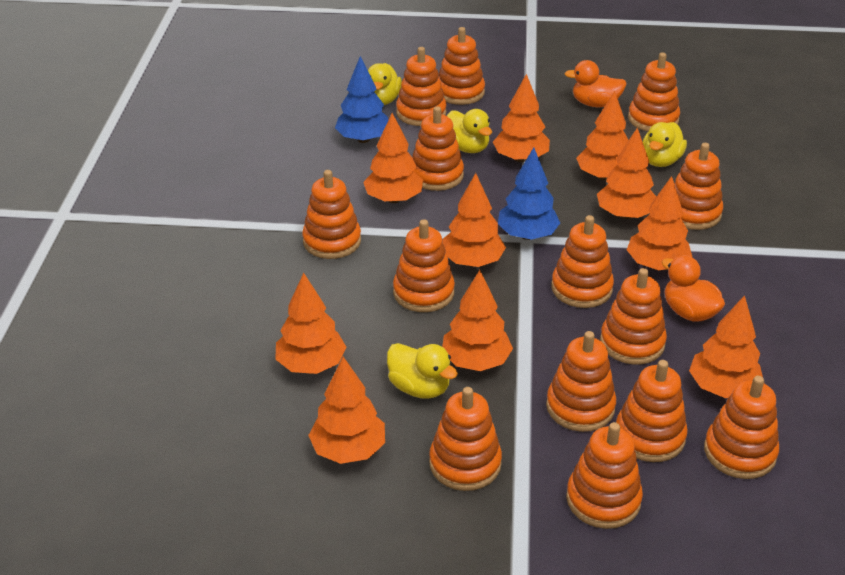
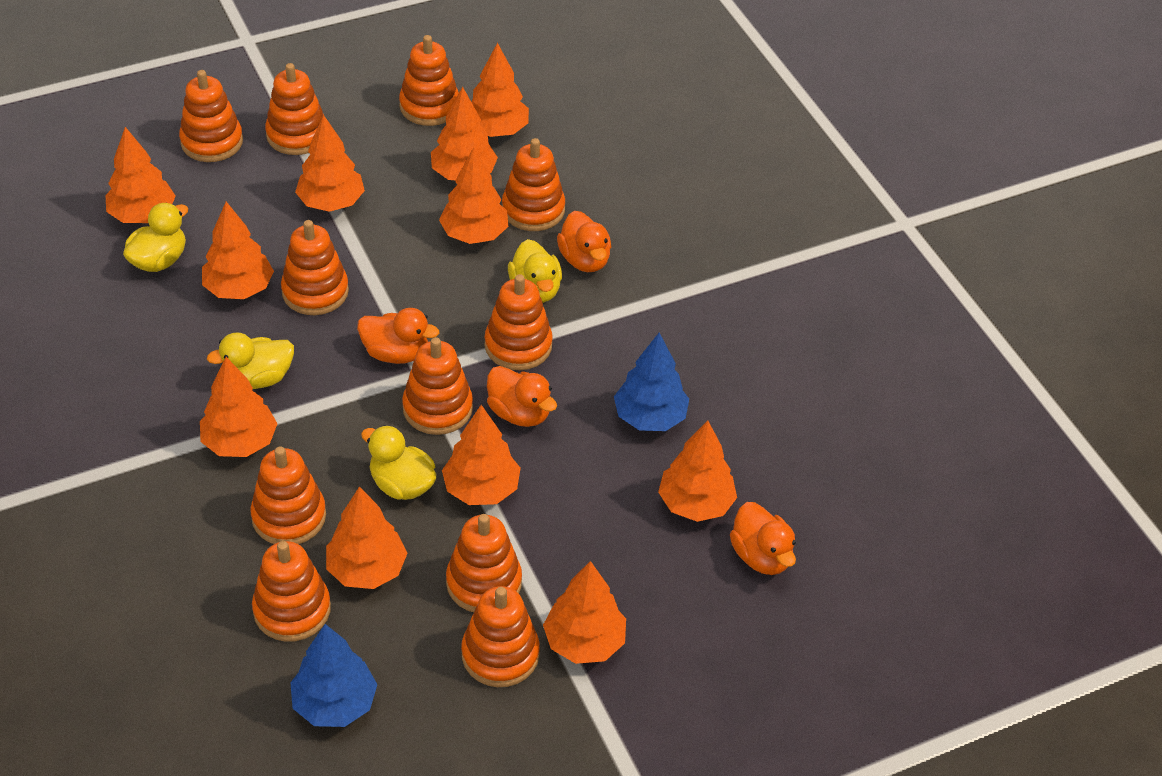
orange duck: 2 -> 4
orange stacking toy: 14 -> 11
orange tree: 10 -> 11

